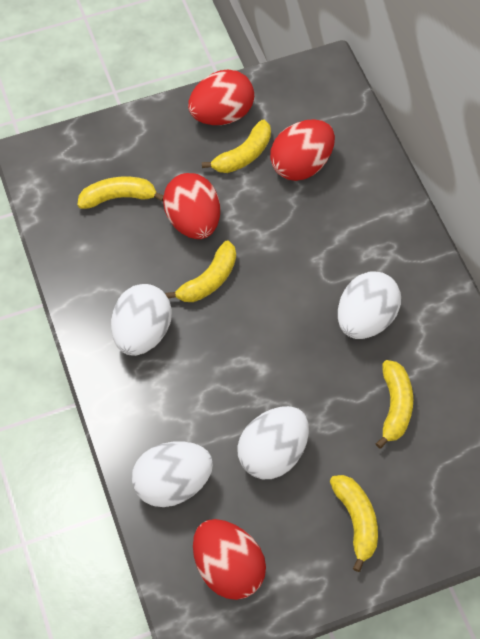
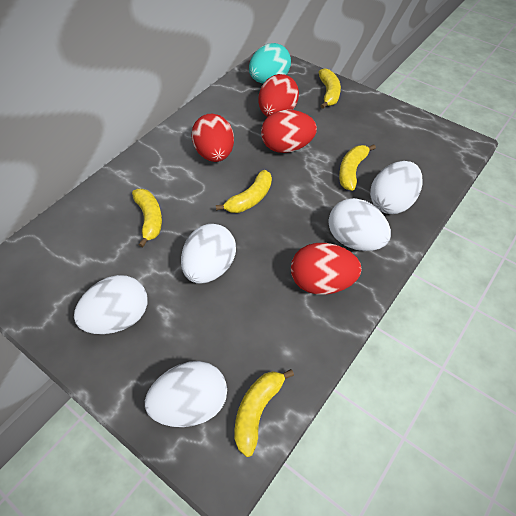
turquoise egg: 0 -> 1
white egg: 4 -> 5

